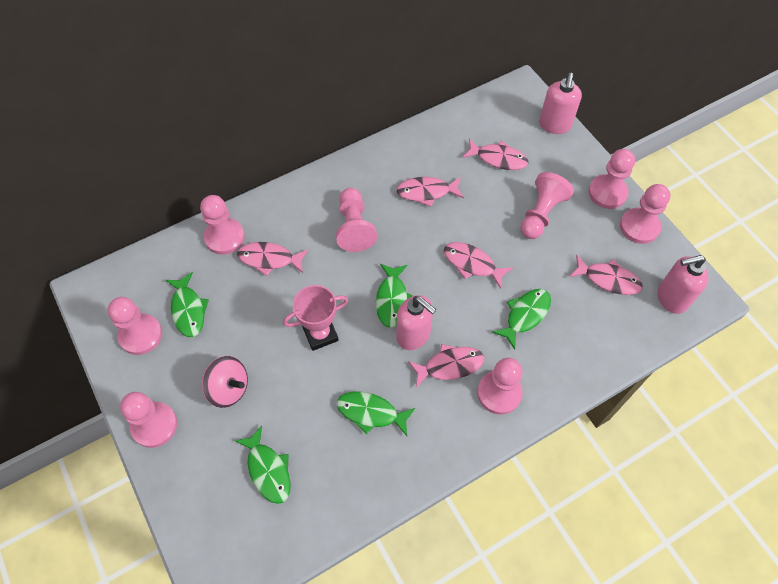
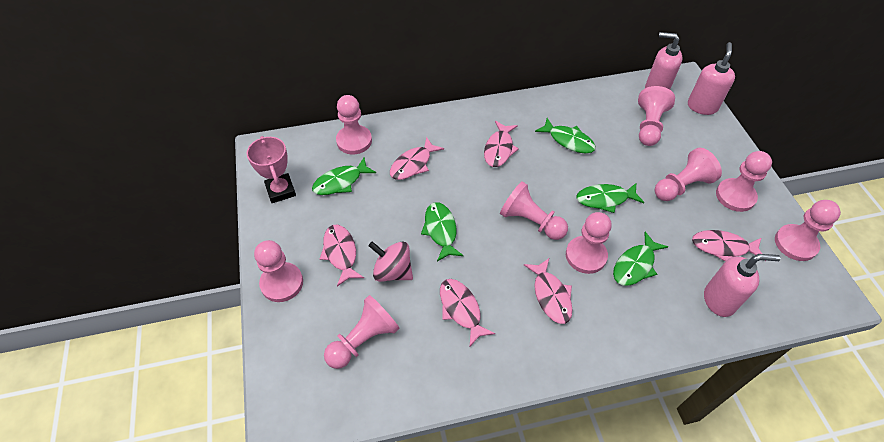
pink pawn: 8 -> 9

